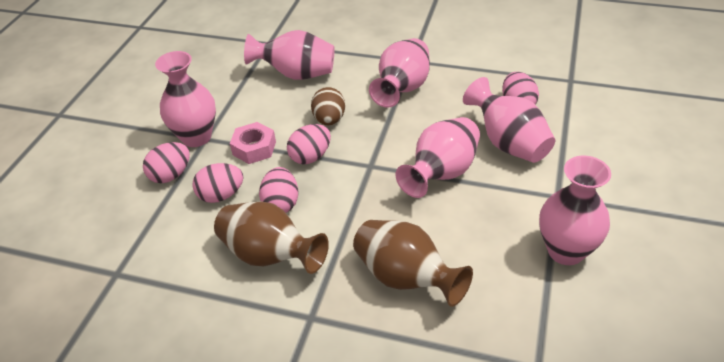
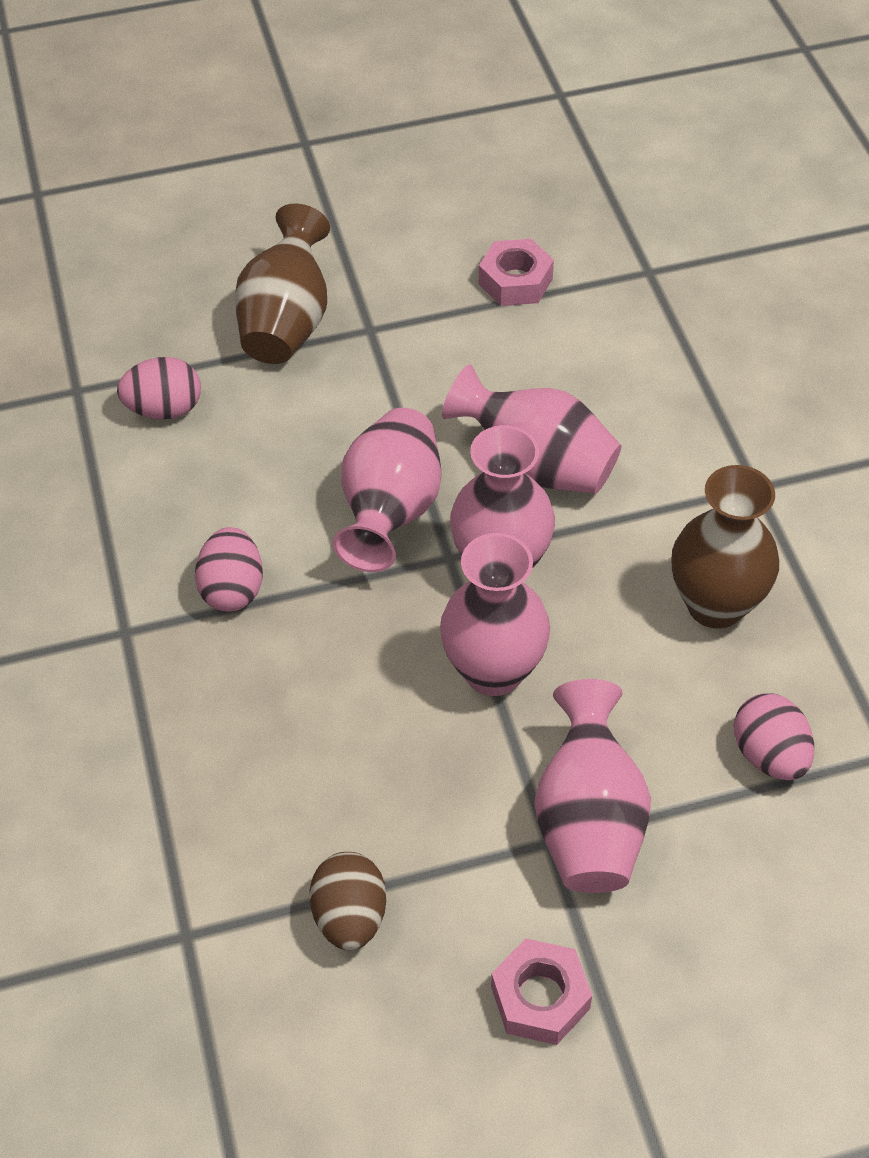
pink egg: 5 -> 3
pink nut: 1 -> 2
pink vase: 6 -> 5

